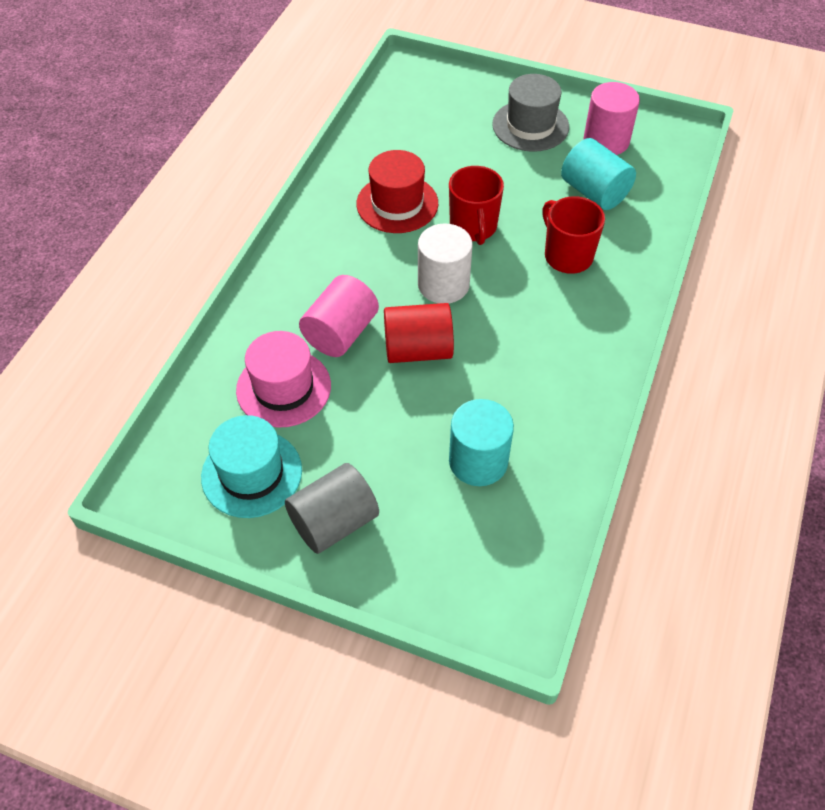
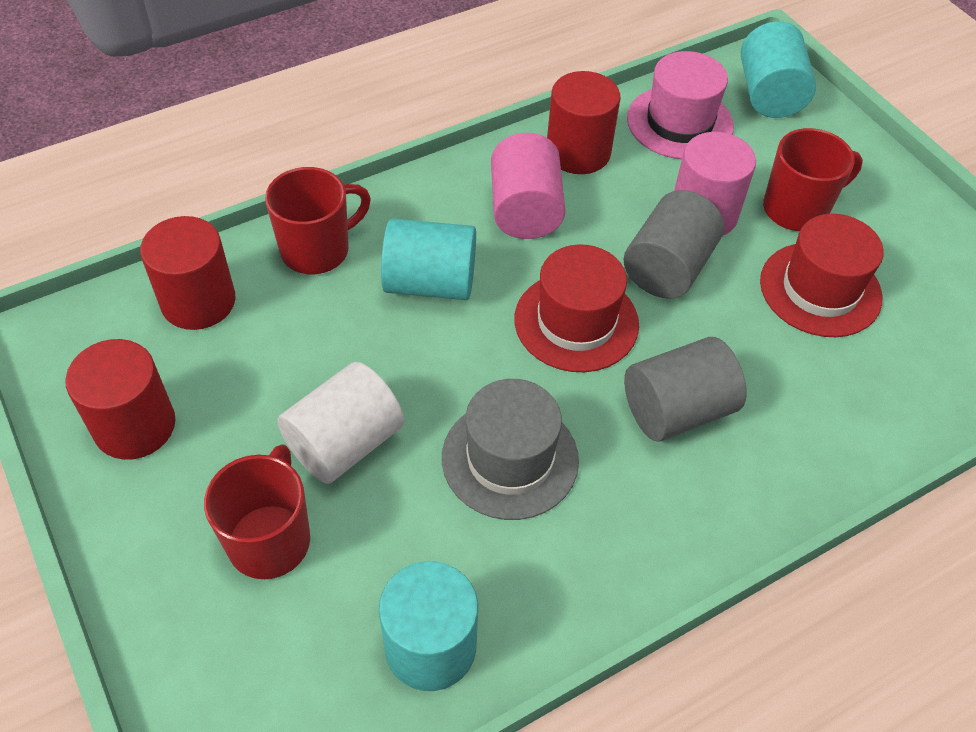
grey cylinder: 1 -> 2
red cylinder: 1 -> 3
red hat: 1 -> 2
red mug: 2 -> 3
turquoise cylinder: 2 -> 3
turquoise hat: 1 -> 0

